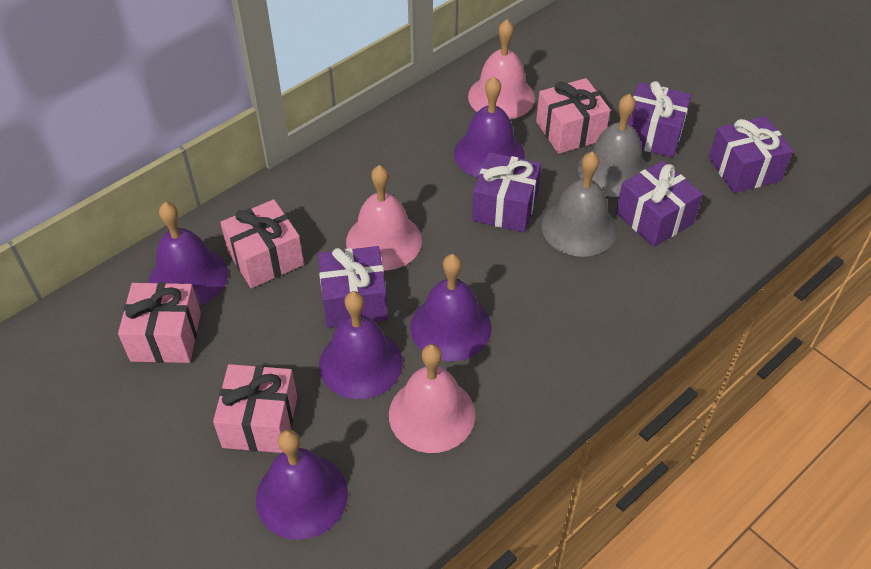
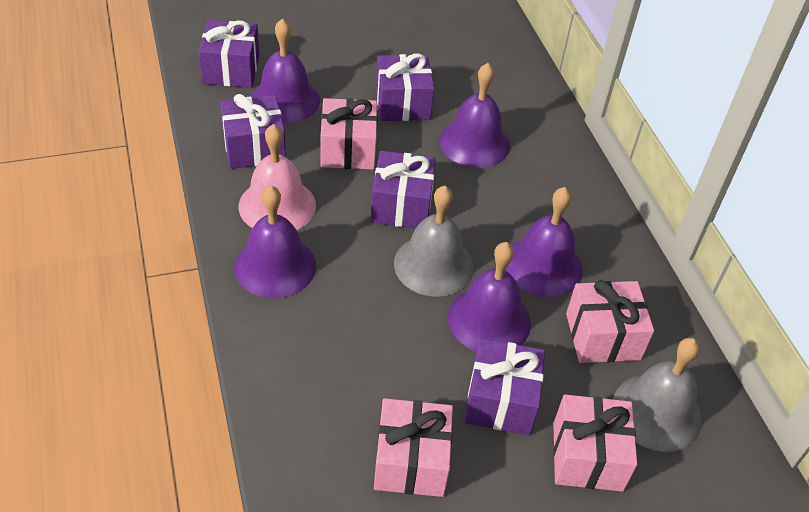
pink bell: 3 -> 1

